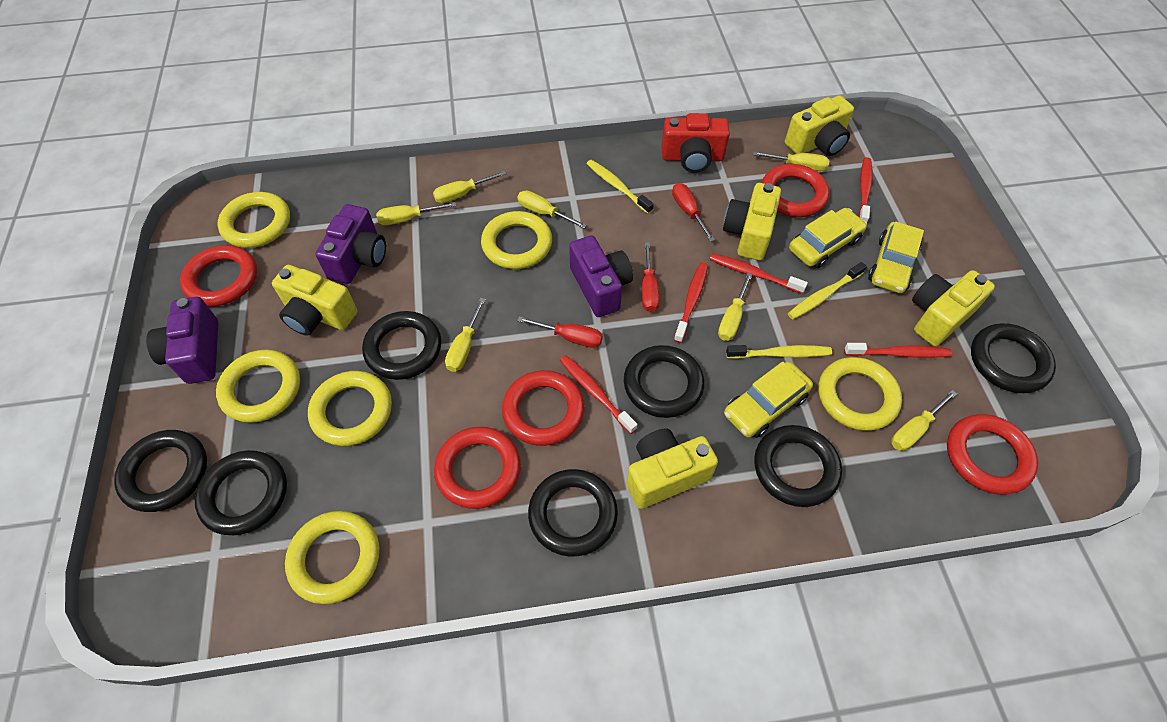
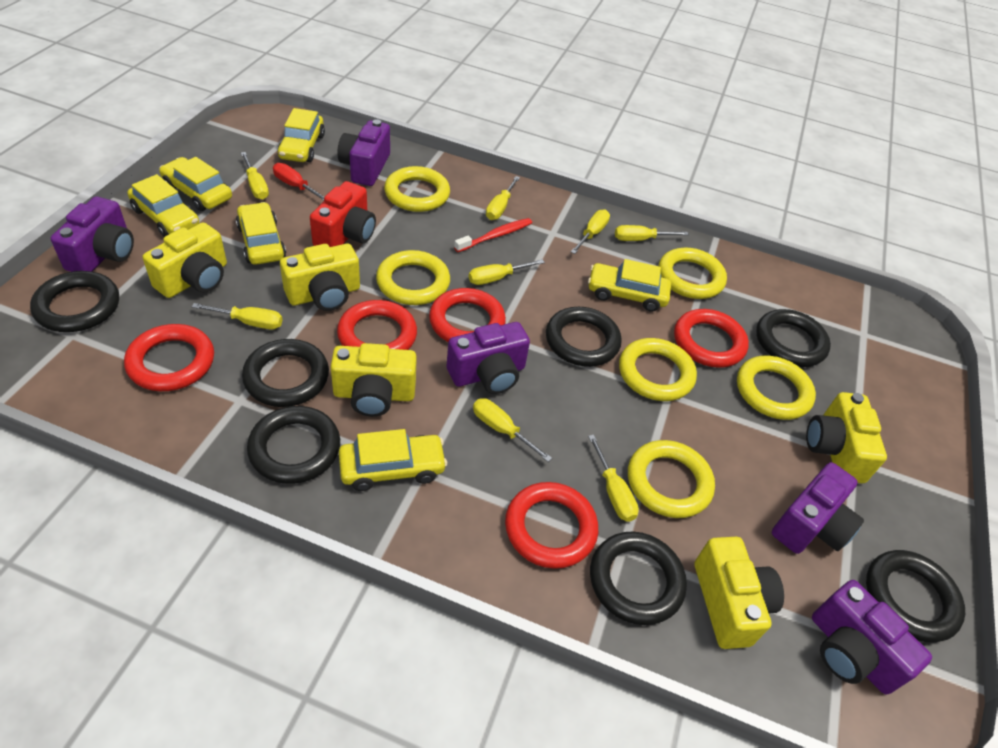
purple camera: 3 -> 5
red screwdriver: 3 -> 1
red toothbrush: 5 -> 1
yellow car: 3 -> 6
yellow screwdriver: 7 -> 8
yellow toothbrush: 3 -> 0

